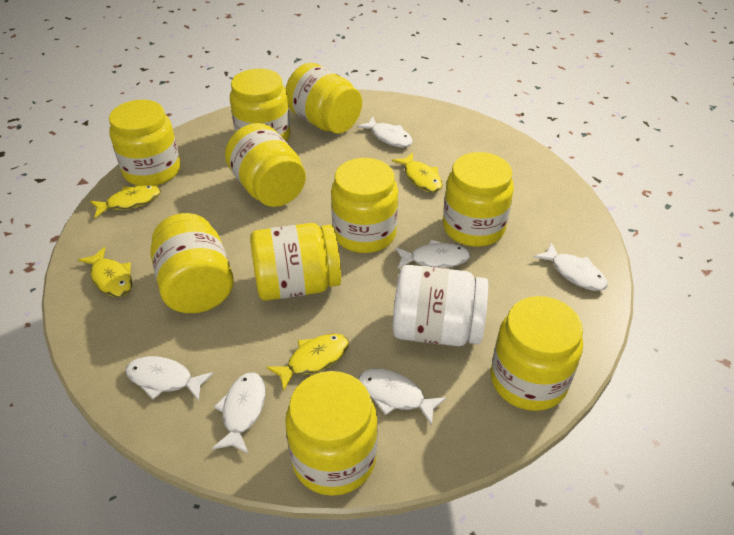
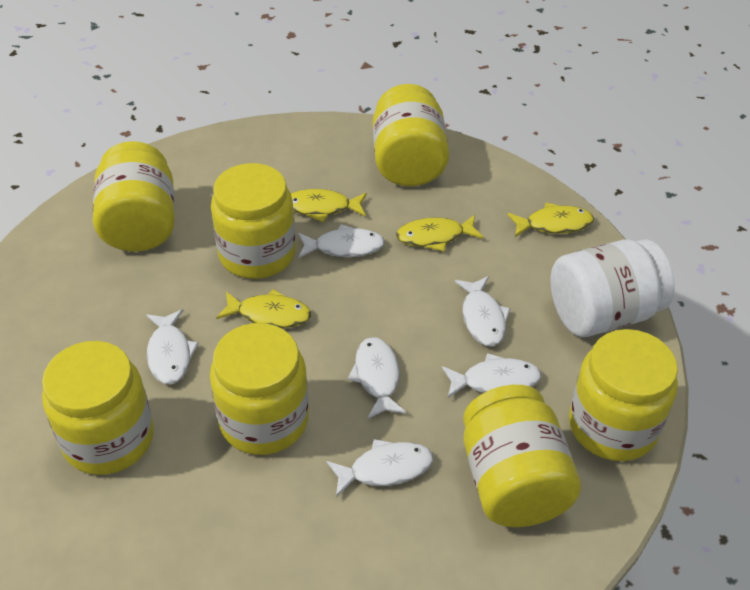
yellow jar: 10 -> 7

